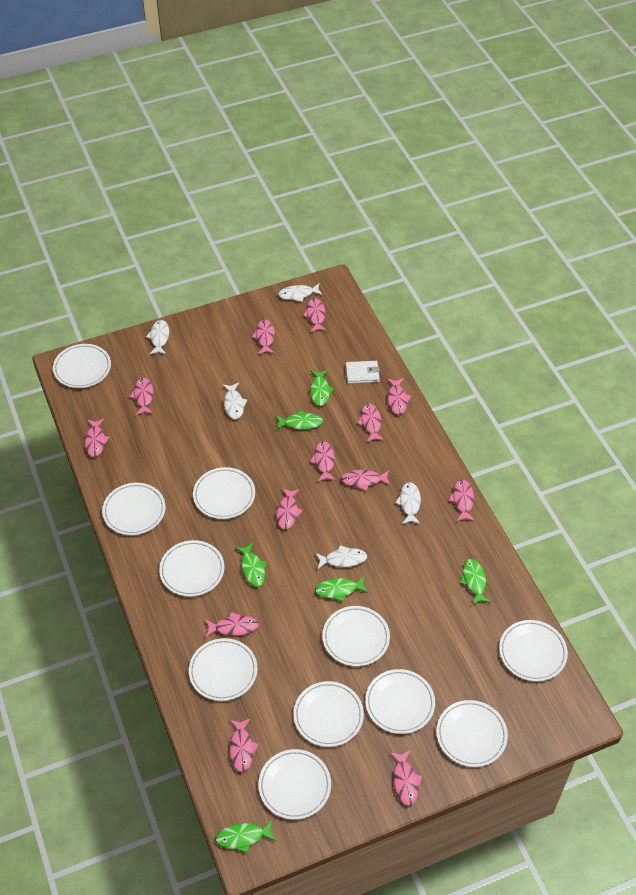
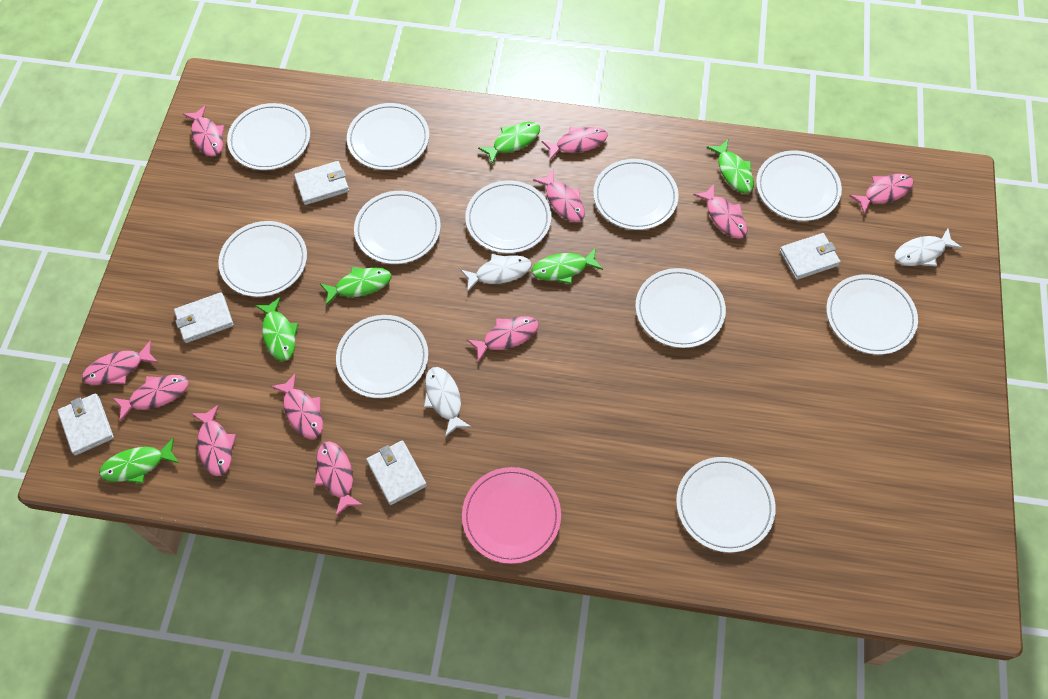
pink fish: 13 -> 11
pink plate: 0 -> 1
white fish: 5 -> 3
white wallet: 1 -> 5

